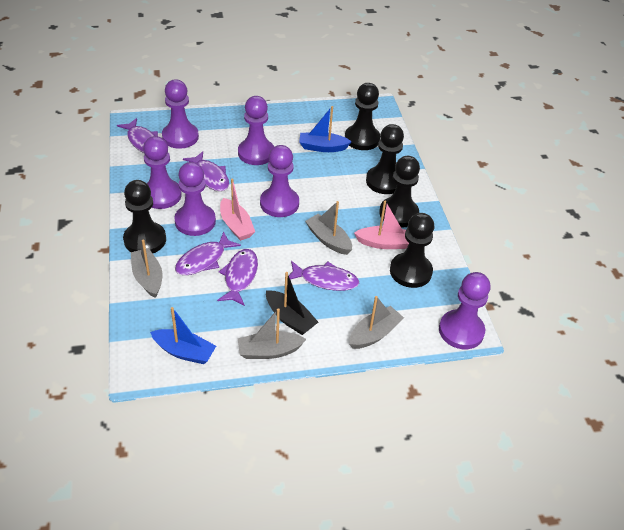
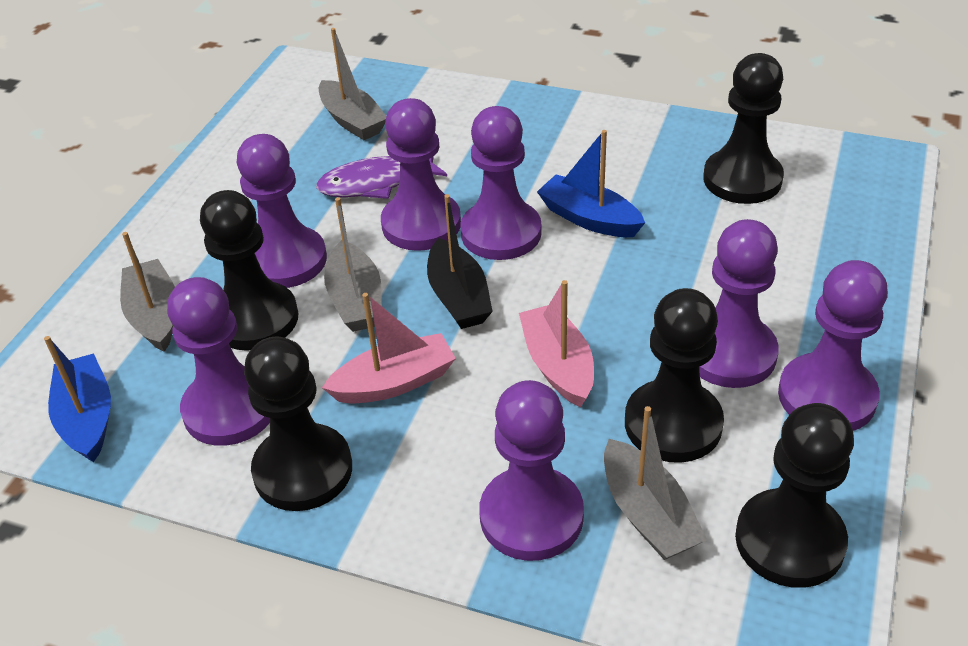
purple fish: 5 -> 1
purple pawn: 6 -> 7

